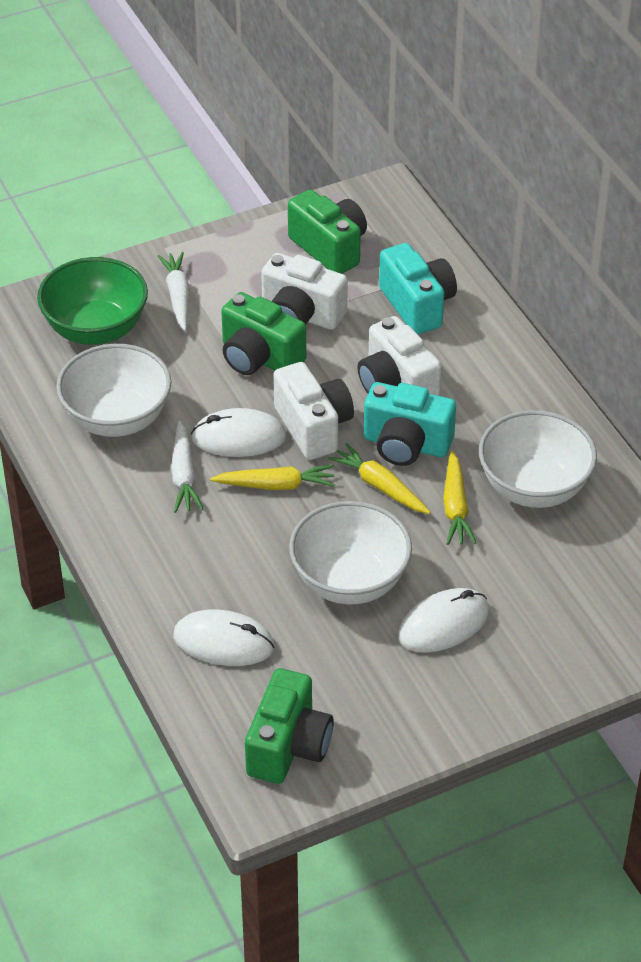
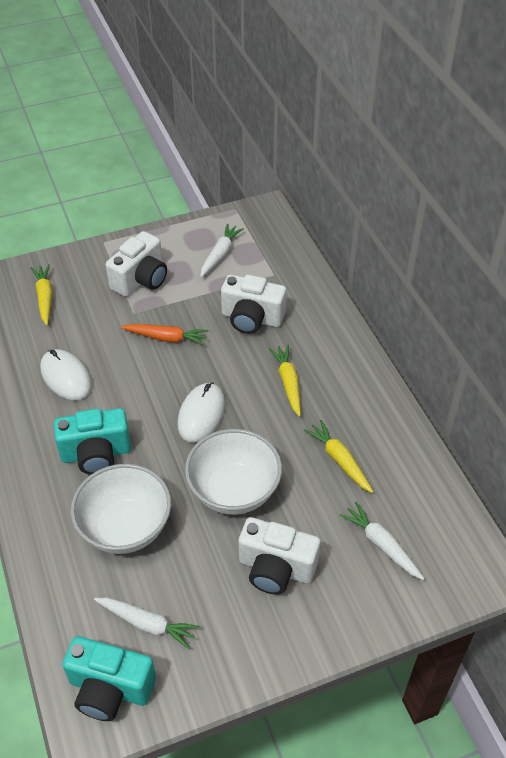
green bowl: 1 -> 0
green camera: 3 -> 0
orange carrot: 0 -> 1
white bowl: 3 -> 2
white carrot: 2 -> 3
white mouse: 3 -> 2

